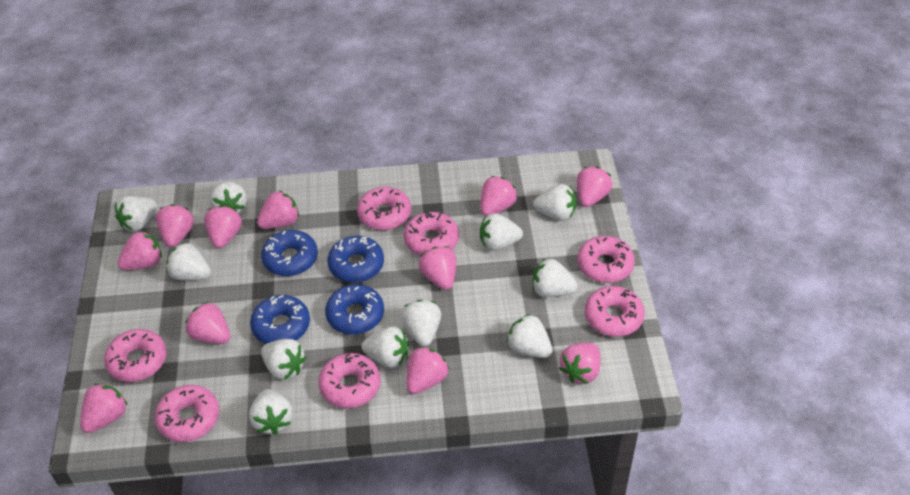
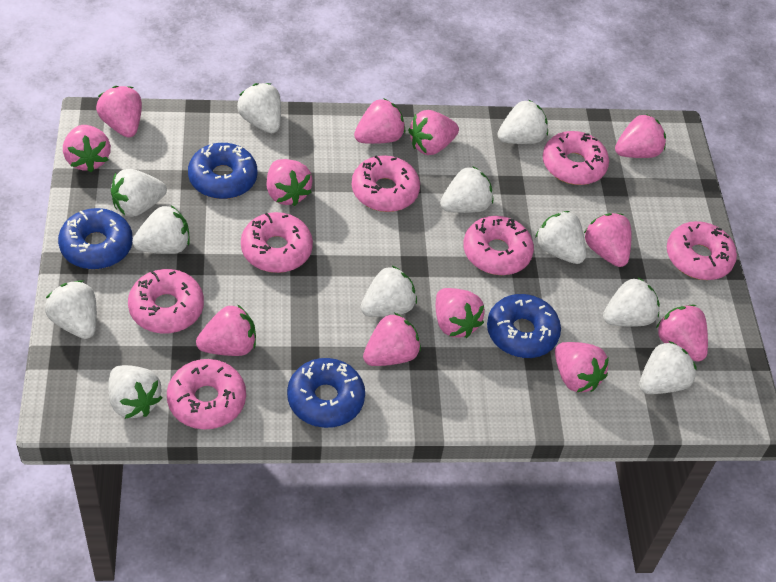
pink strawberry: 11 -> 12

